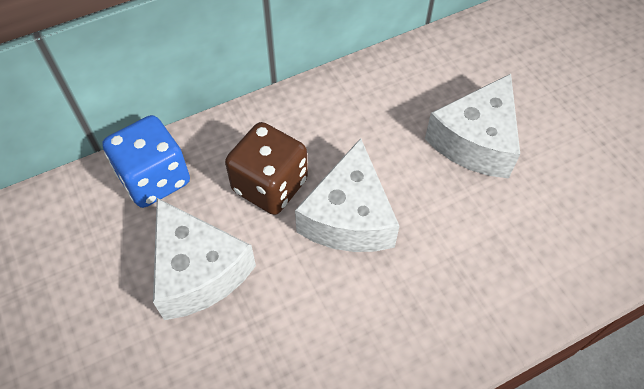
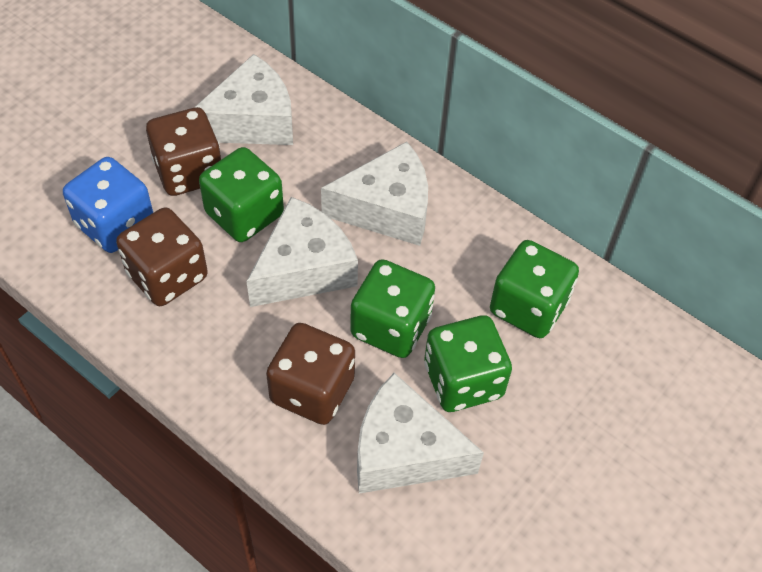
brown dice: 1 -> 3
green dice: 0 -> 4
white cheese: 3 -> 4

